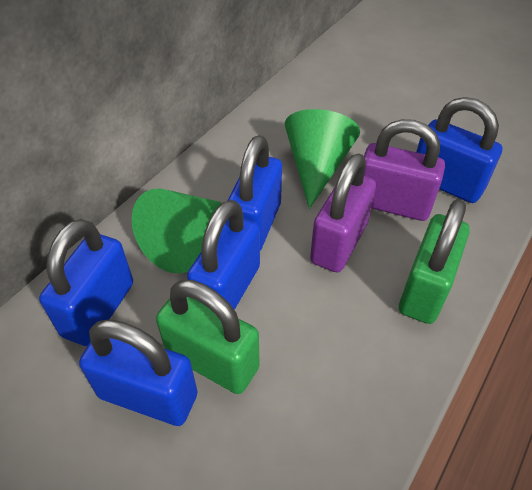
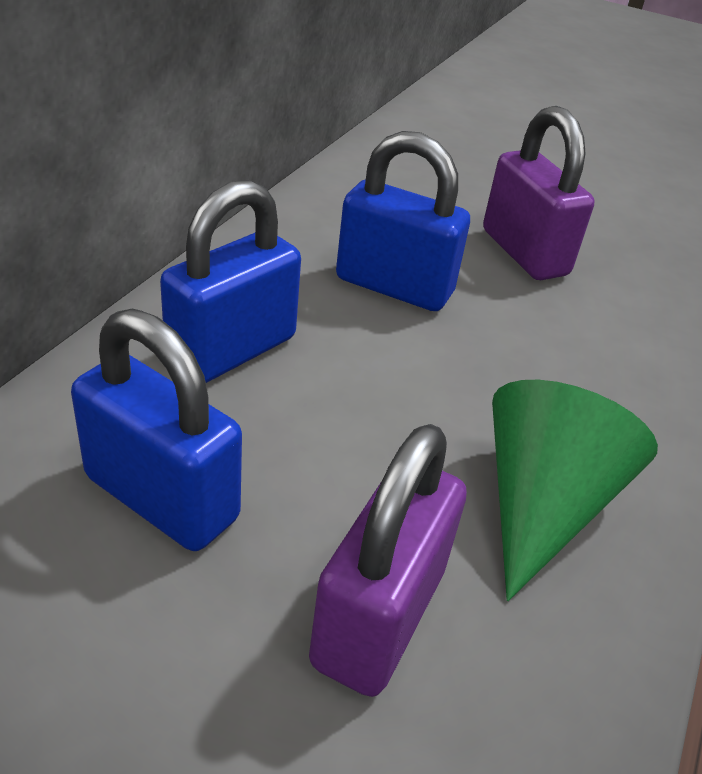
blue padlock: 5 -> 3
green cone: 2 -> 1
green padlock: 2 -> 0

